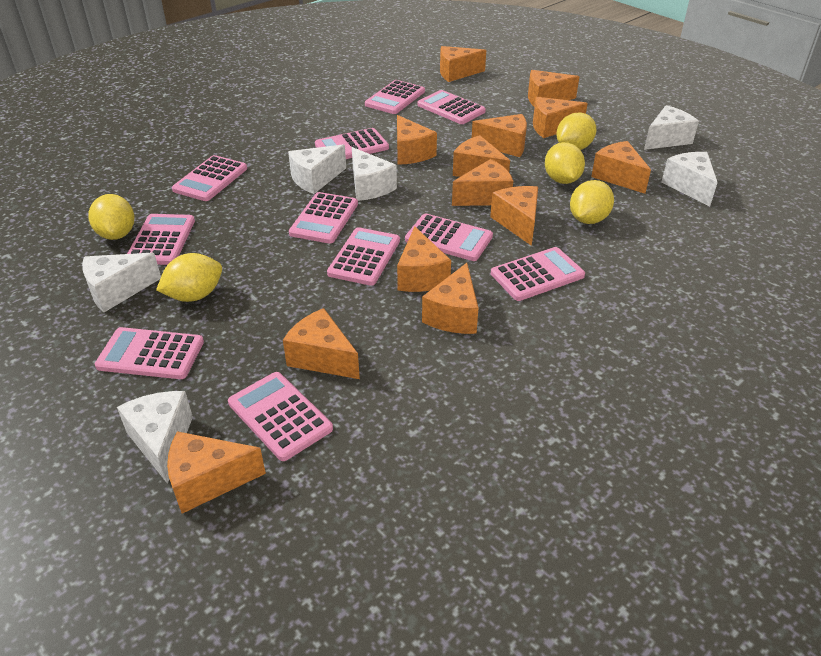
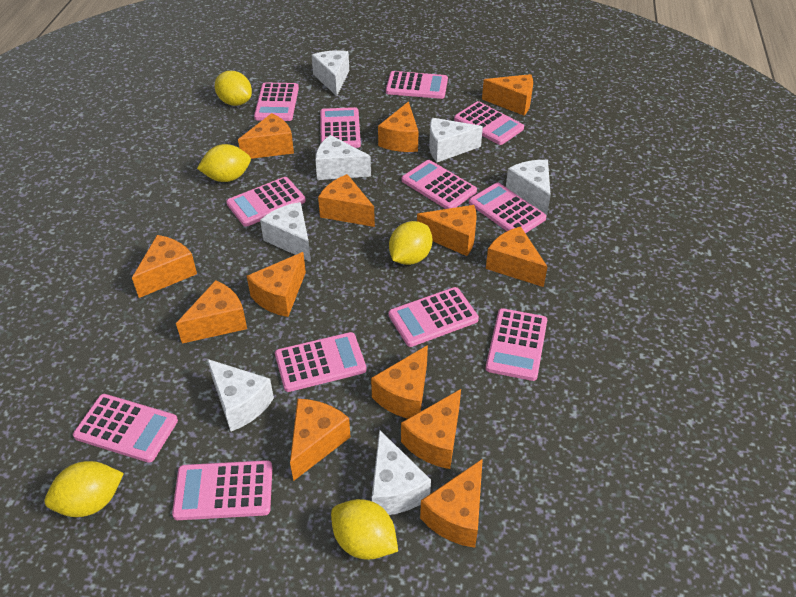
pink calculator: 11 -> 12
white cheese: 6 -> 7

